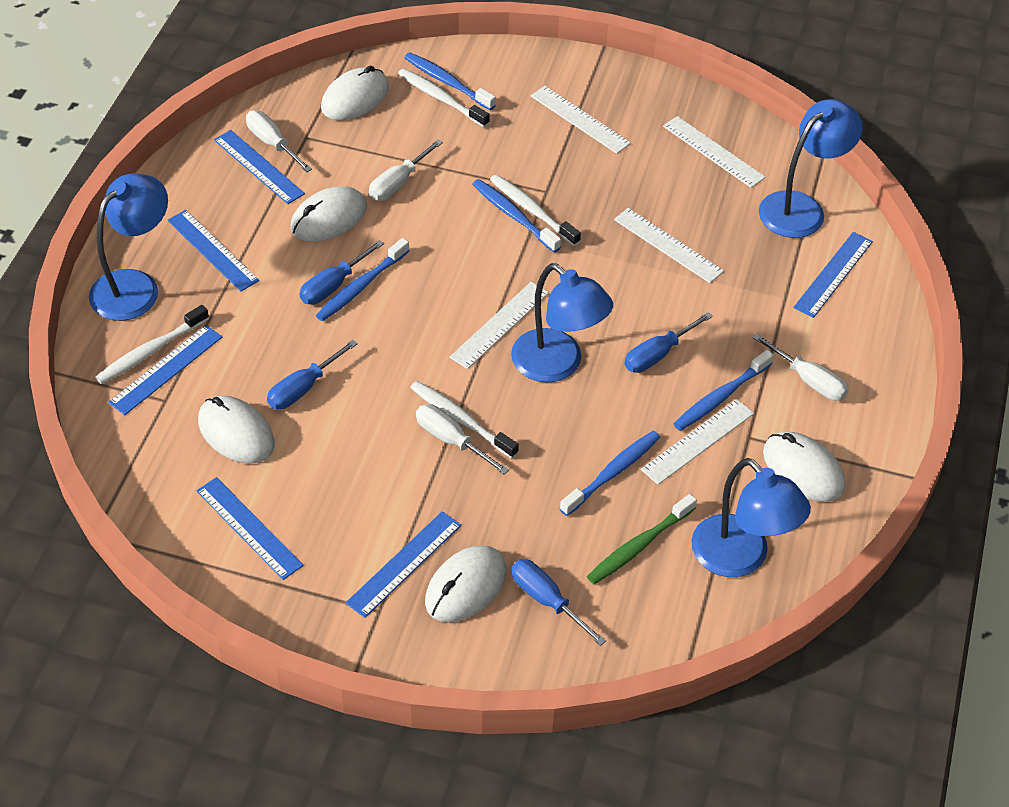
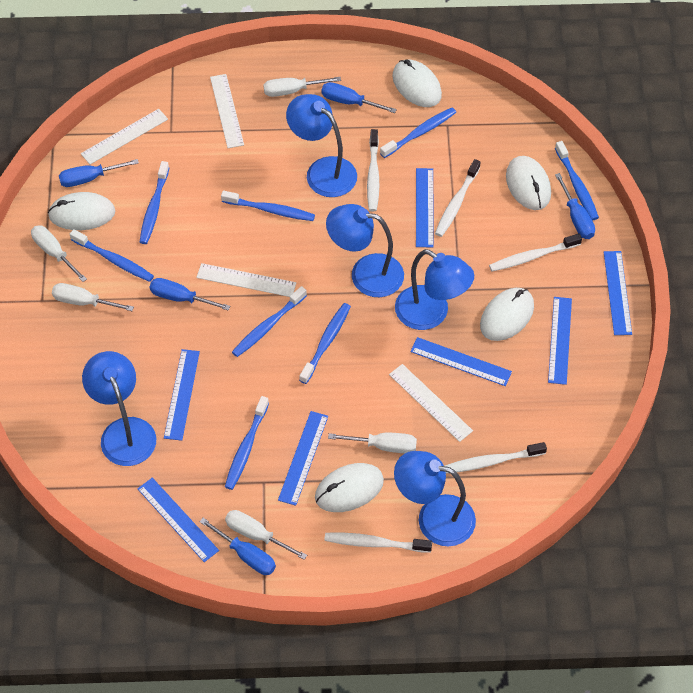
blue lamp: 4 -> 5
blue ruler: 6 -> 7
blue screwdriver: 4 -> 5
blue toothbrush: 5 -> 8
green toothbrush: 1 -> 0
white ruler: 5 -> 4
white screwdriver: 4 -> 5
white toothbrush: 4 -> 5

